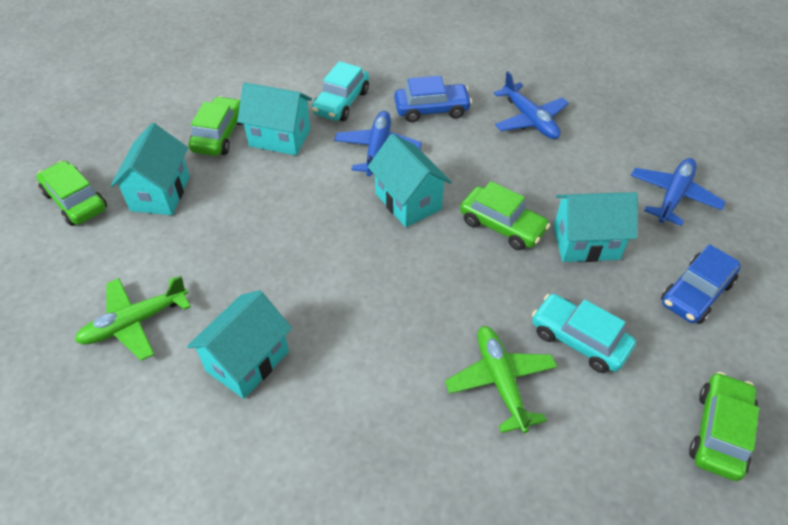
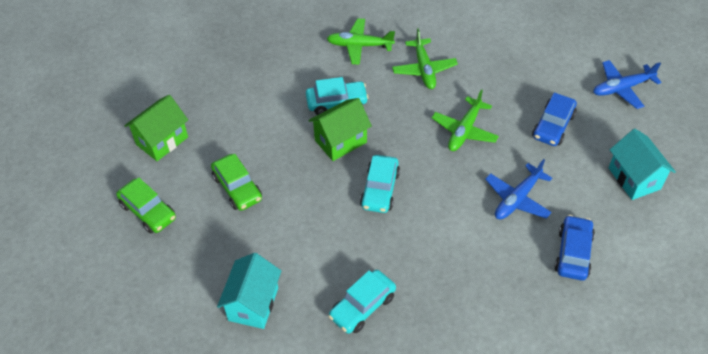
blue plane: 3 -> 2
green car: 4 -> 2
green house: 0 -> 2
green plane: 2 -> 3
turquoise car: 2 -> 3
turquoise house: 5 -> 2

